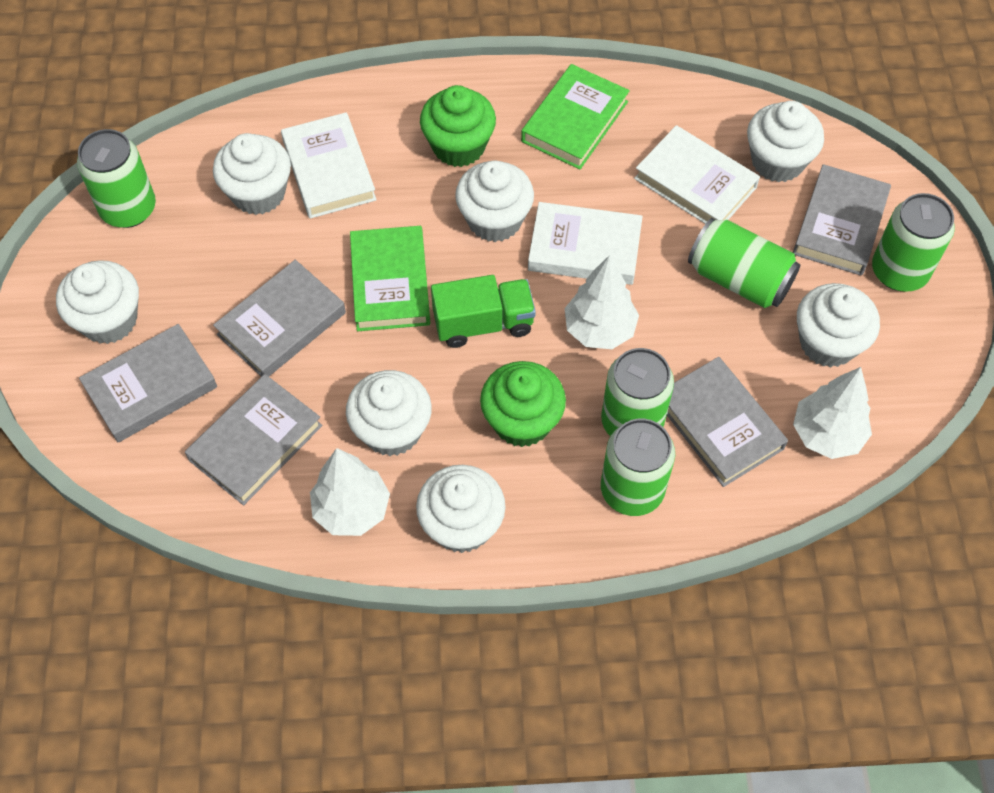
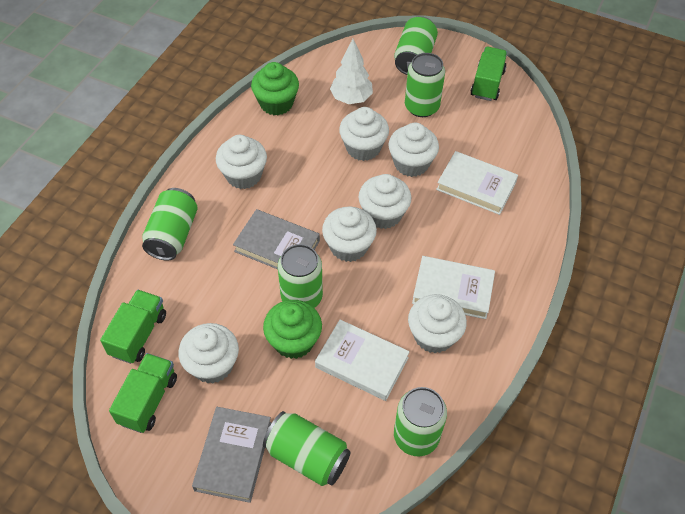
green book: 2 -> 0
green can: 5 -> 6
green truck: 1 -> 3
grey book: 5 -> 2
white tree: 3 -> 1

